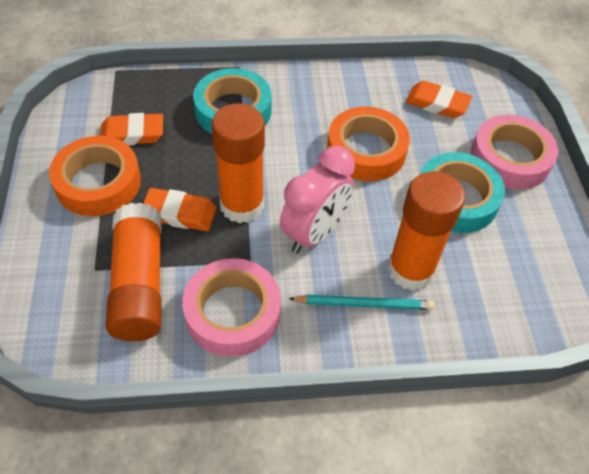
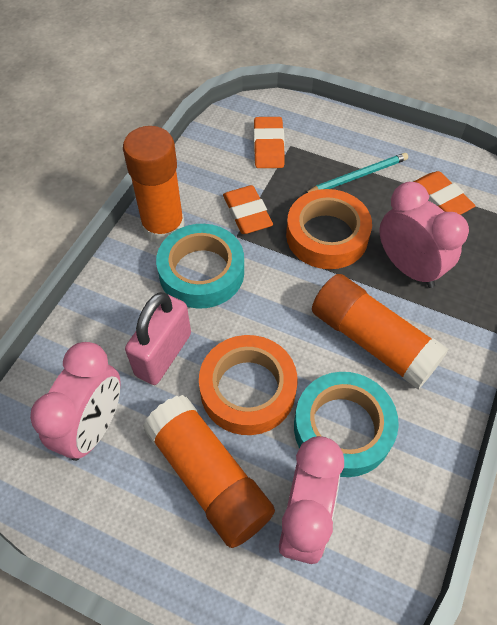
pink clock: 1 -> 3
pink padlock: 0 -> 1
pink tape: 2 -> 0

